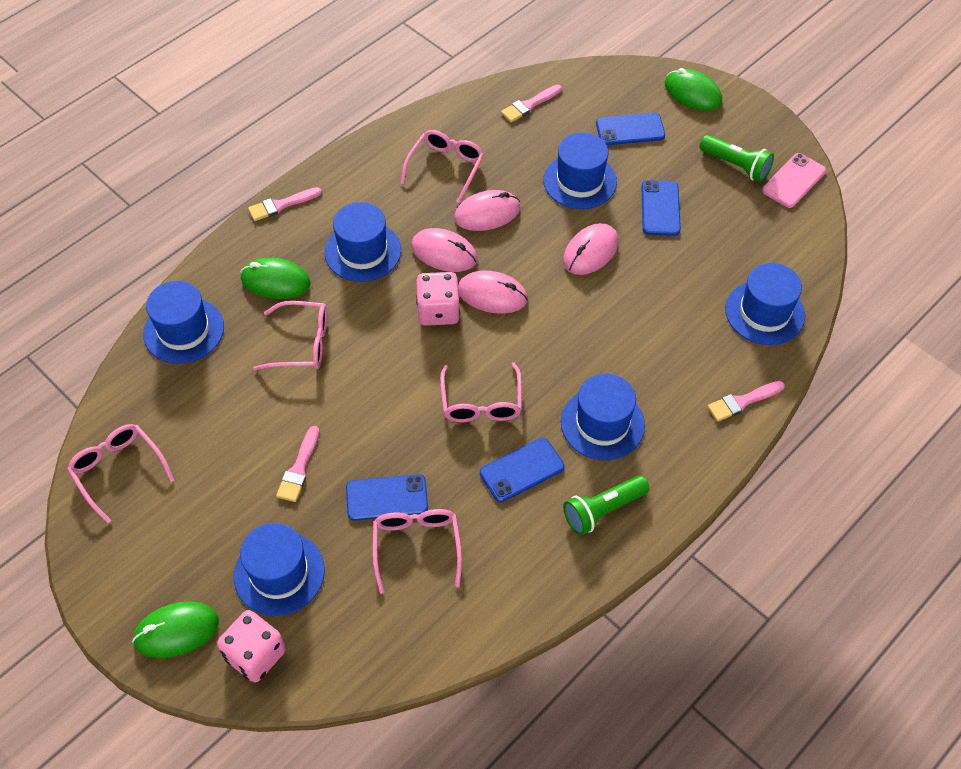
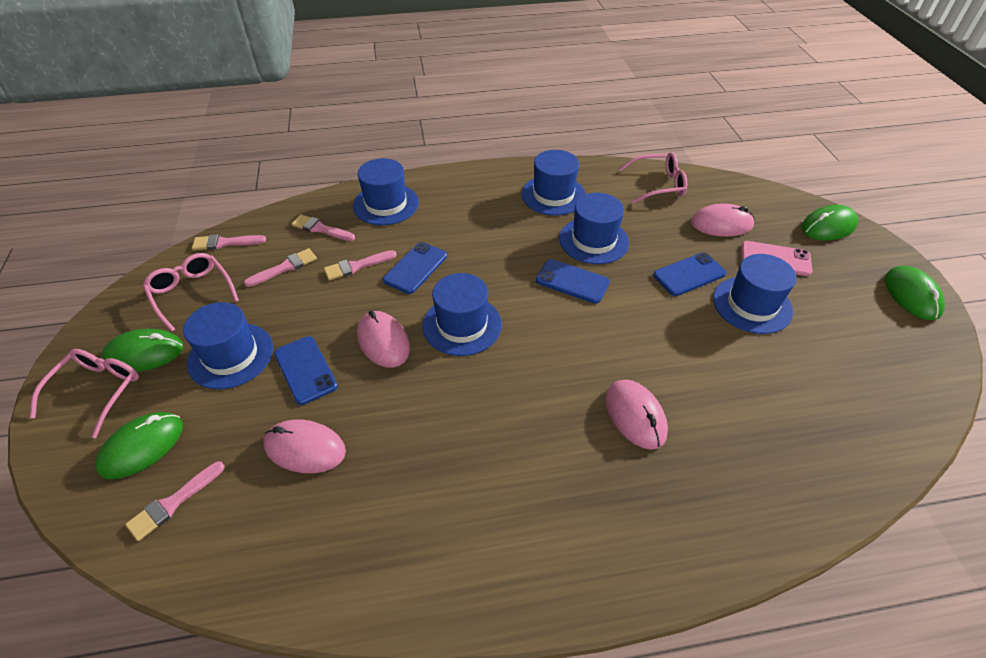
green flashlight: 2 -> 0
green mouse: 3 -> 4
pink brush: 4 -> 5
pink dice: 2 -> 0
pink glasses: 5 -> 3

